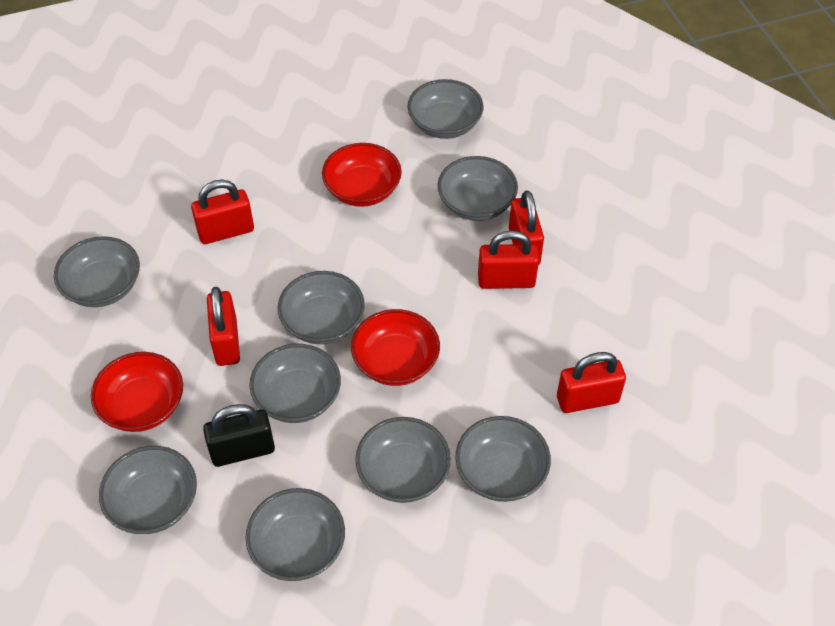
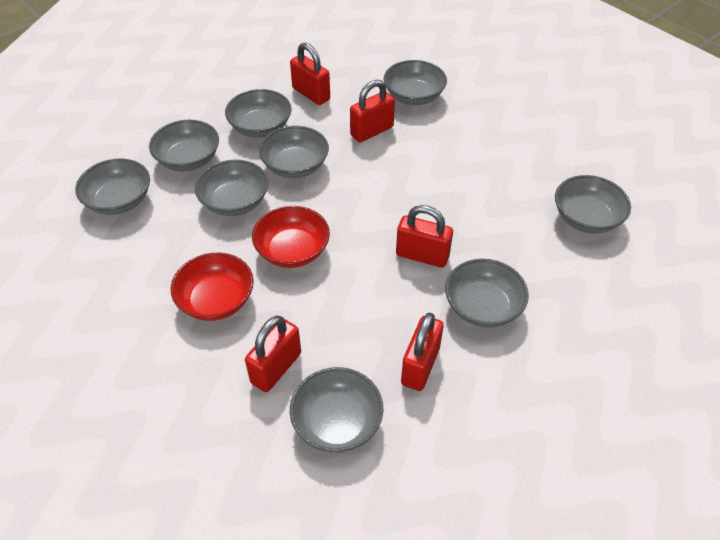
black padlock: 1 -> 0
red bowl: 3 -> 2

